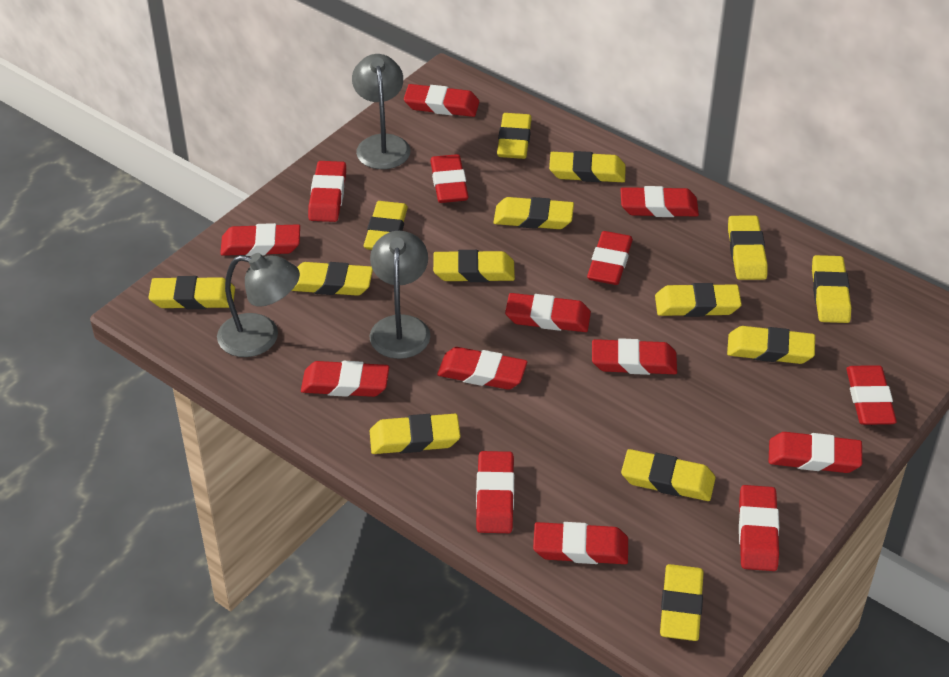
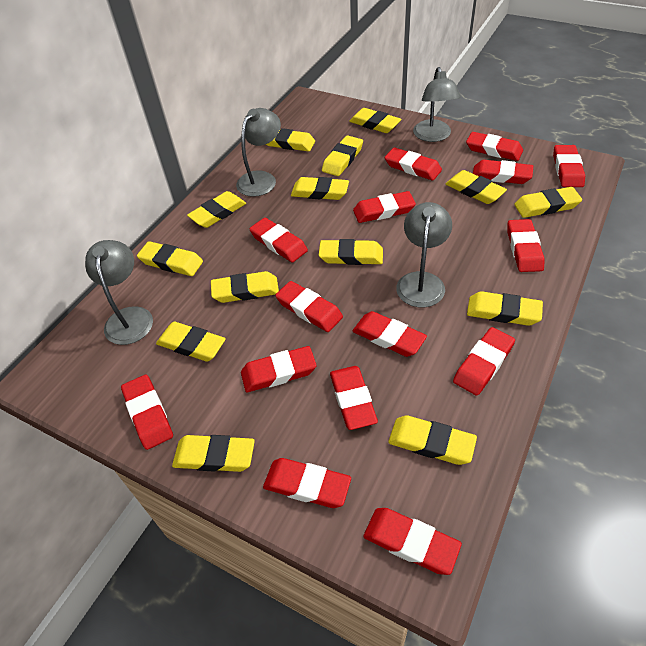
grey lamp: 3 -> 4

